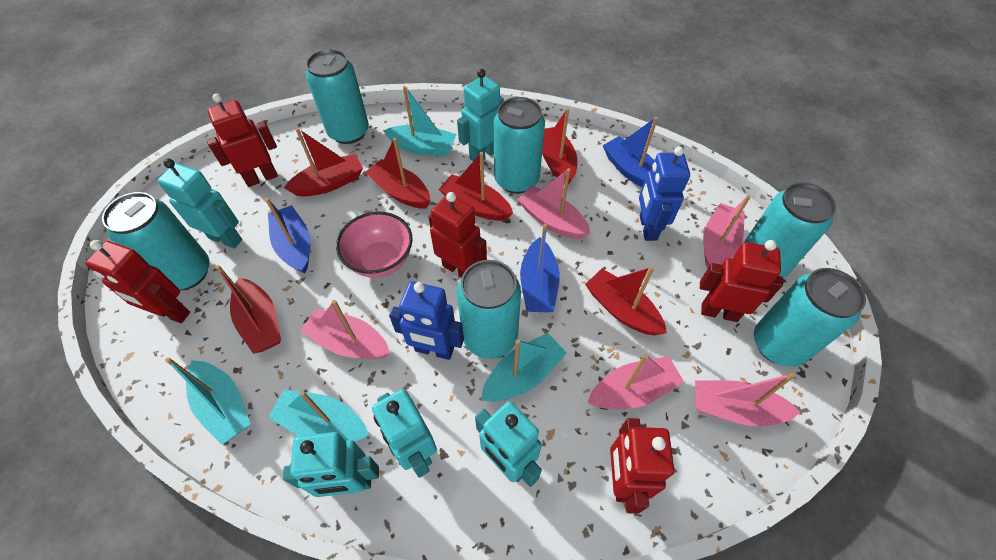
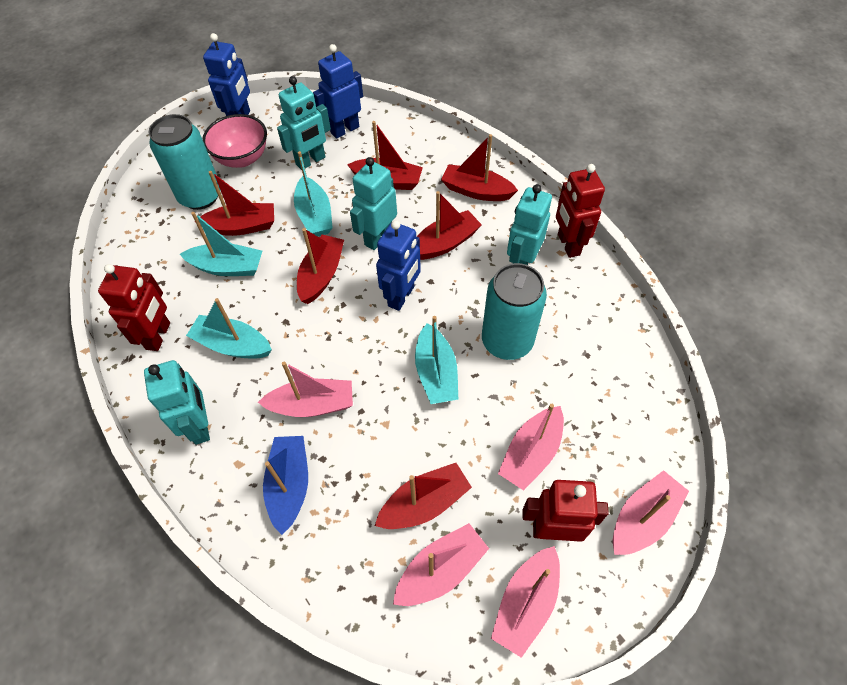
blue boat: 3 -> 1
blue robot: 2 -> 3
red robot: 5 -> 3
turquoise can: 6 -> 2
turquoise robot: 5 -> 4

